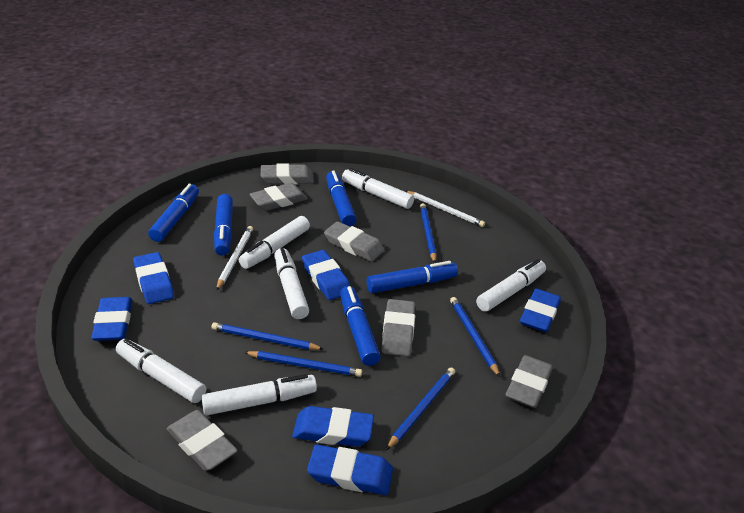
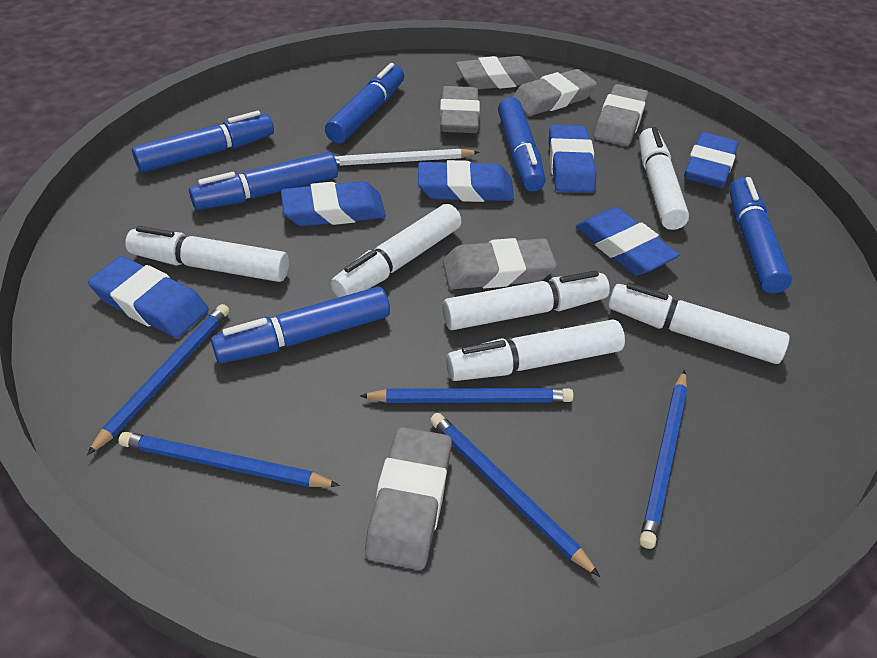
blue marker: 5 -> 6
white pencil: 2 -> 1

